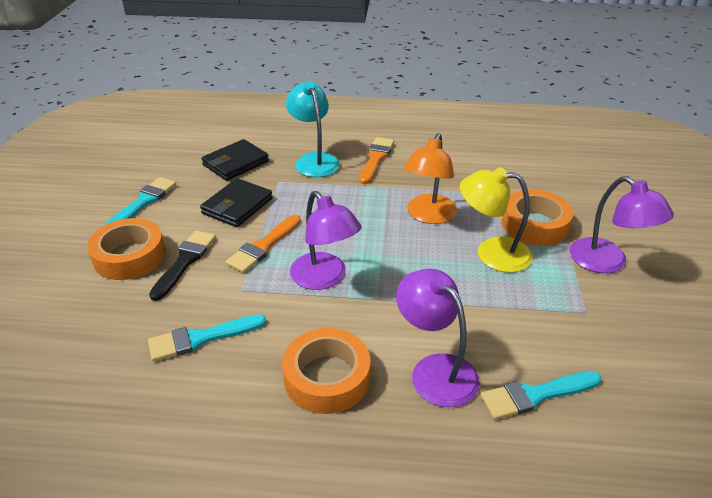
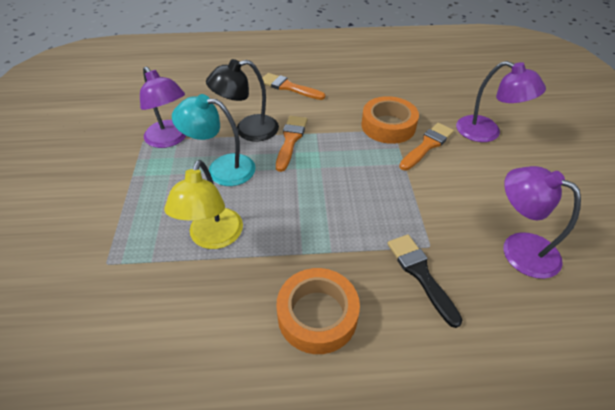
black lamp: 0 -> 1
black wallet: 2 -> 0
orange brush: 2 -> 3
orange lamp: 1 -> 0
orange tape: 3 -> 2
turquoise brush: 3 -> 0

